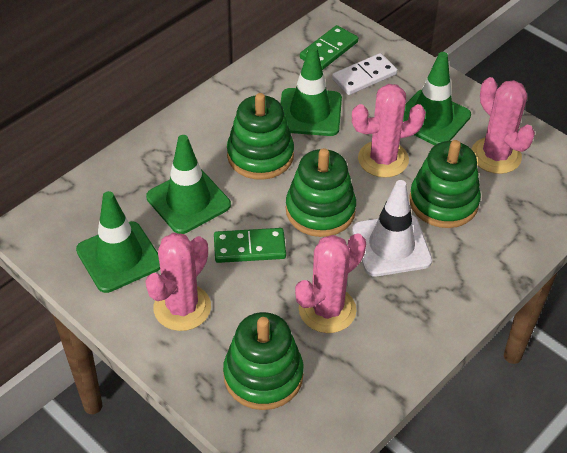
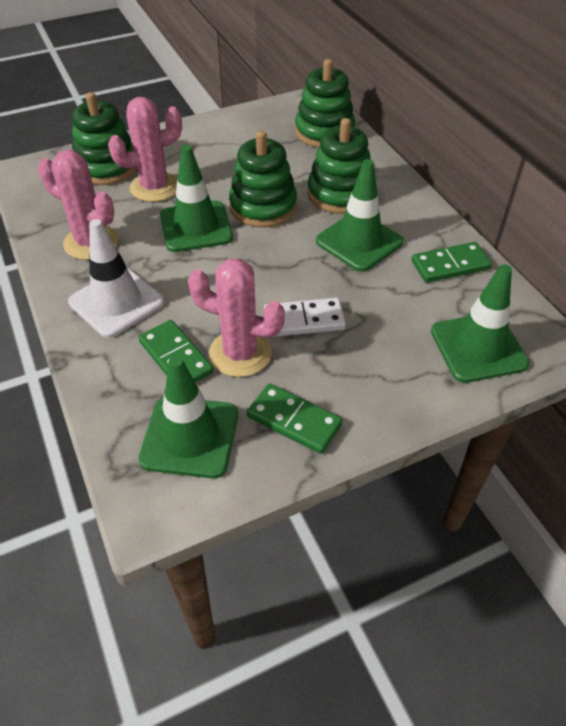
green domino: 2 -> 3
pink cactus: 4 -> 3

